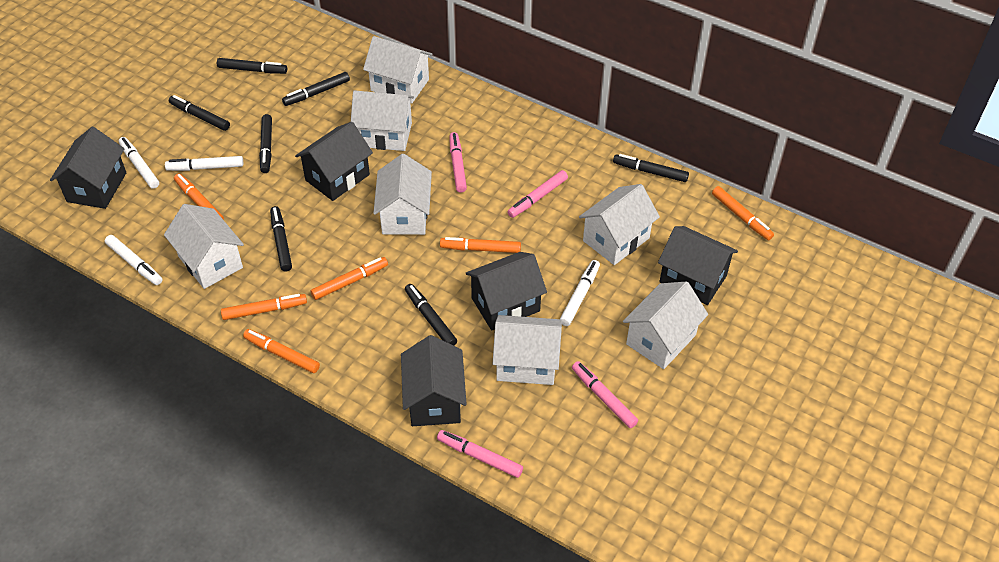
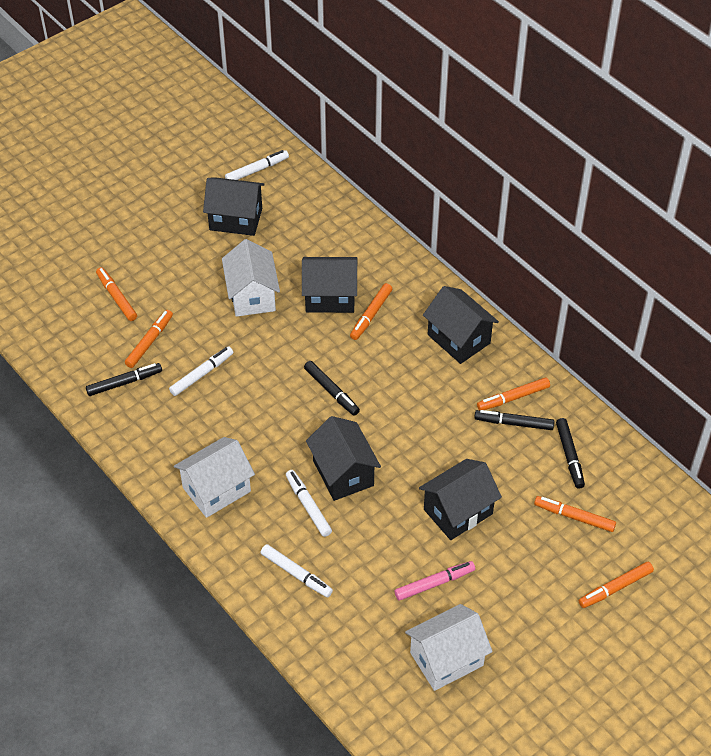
black marker: 7 -> 4
pink marker: 4 -> 1
white house: 7 -> 3

